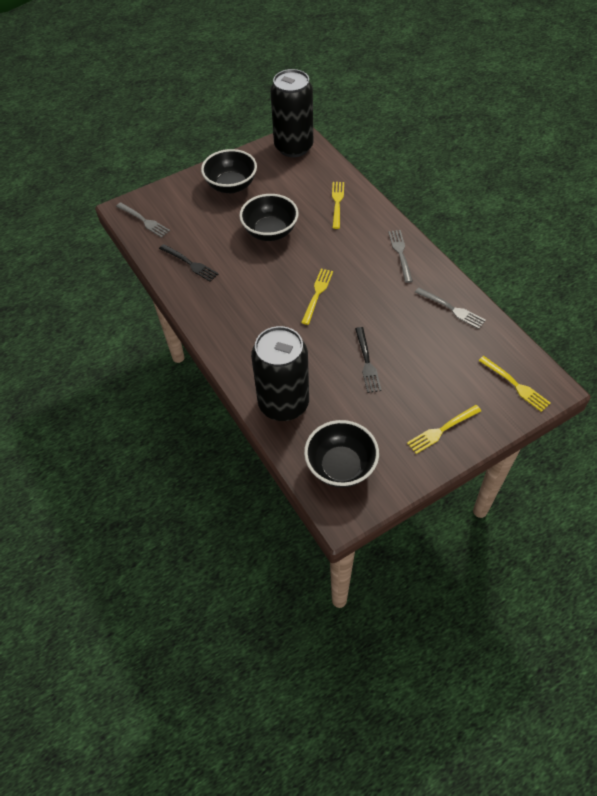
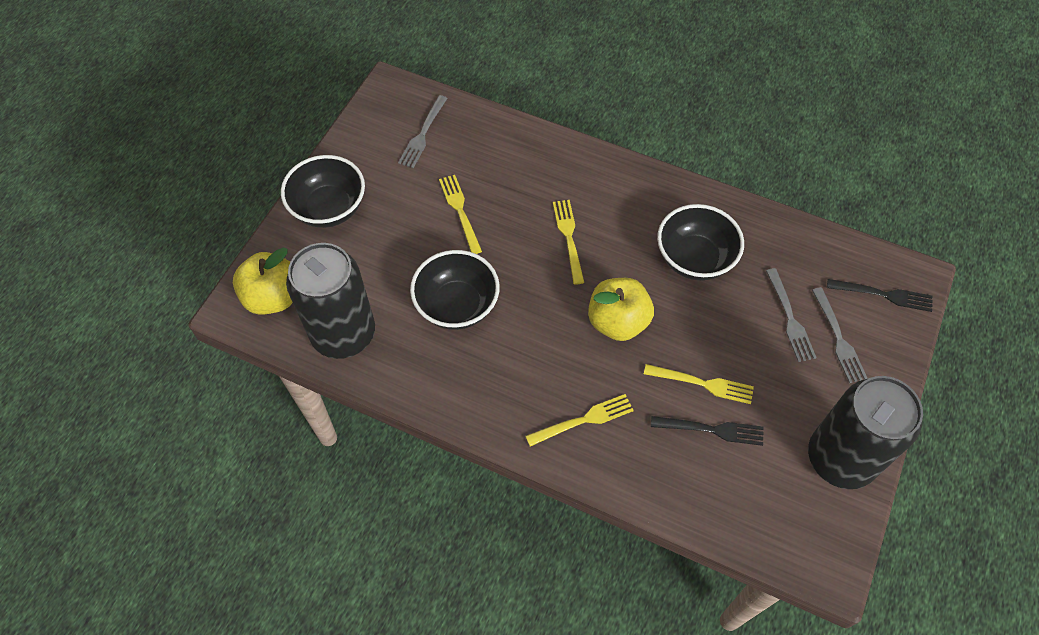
yellow apple: 0 -> 2

